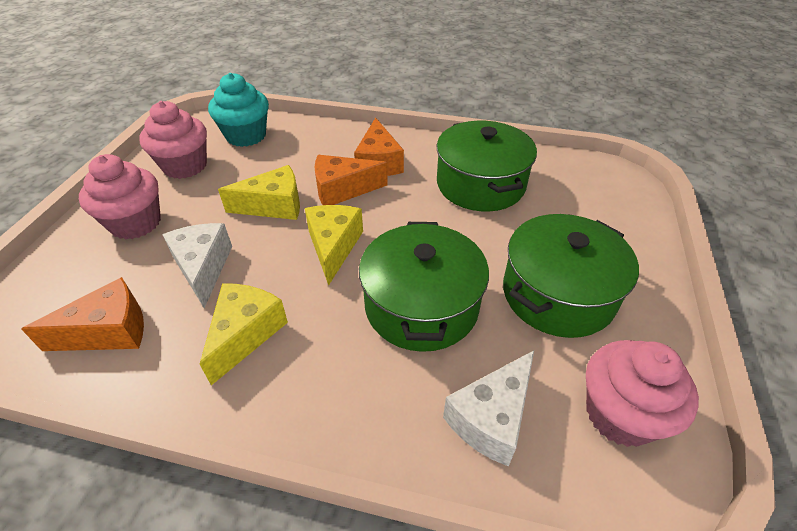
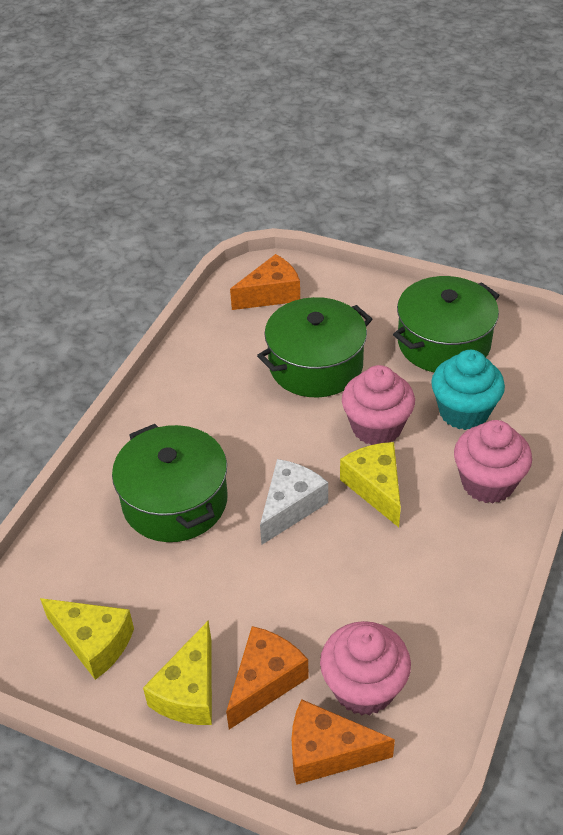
white cheese: 2 -> 1

